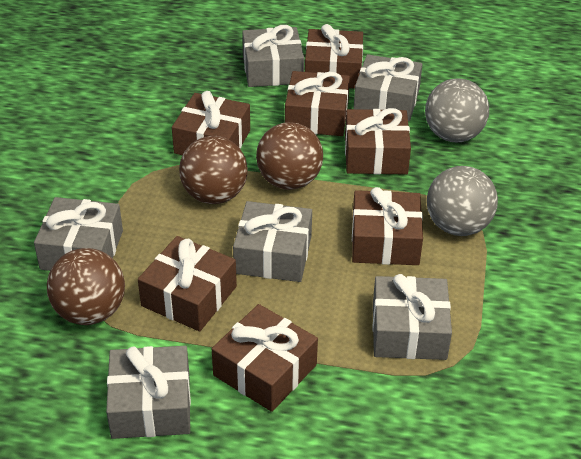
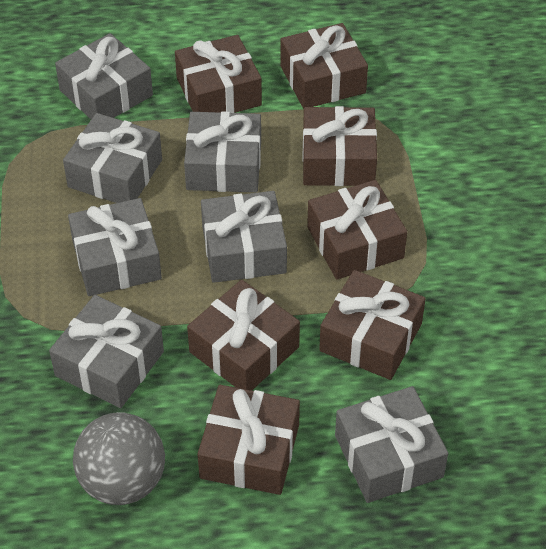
brown ball: 3 -> 0
grey ball: 2 -> 1
grey gift: 6 -> 7

